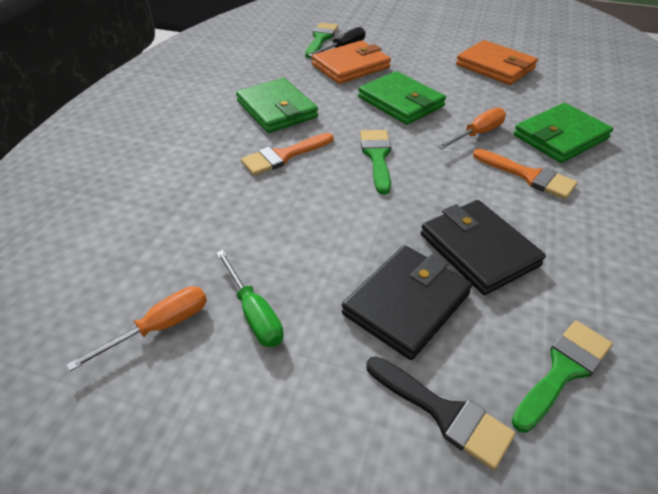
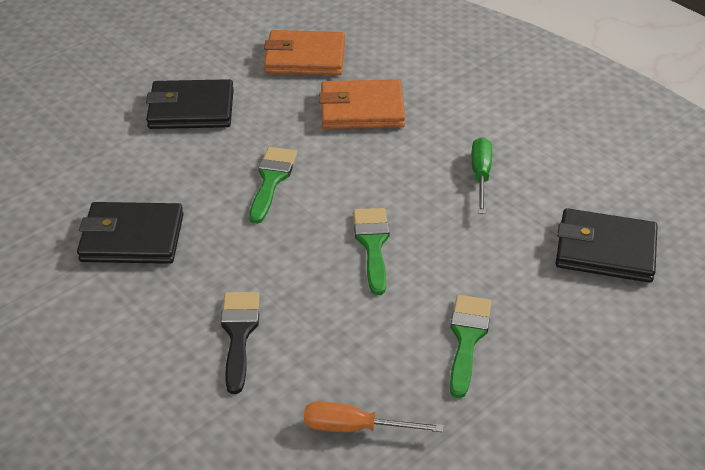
black screwdriver: 1 -> 0
black wallet: 2 -> 3
green wallet: 3 -> 0
orange brush: 2 -> 0
orange screwdriver: 2 -> 1

